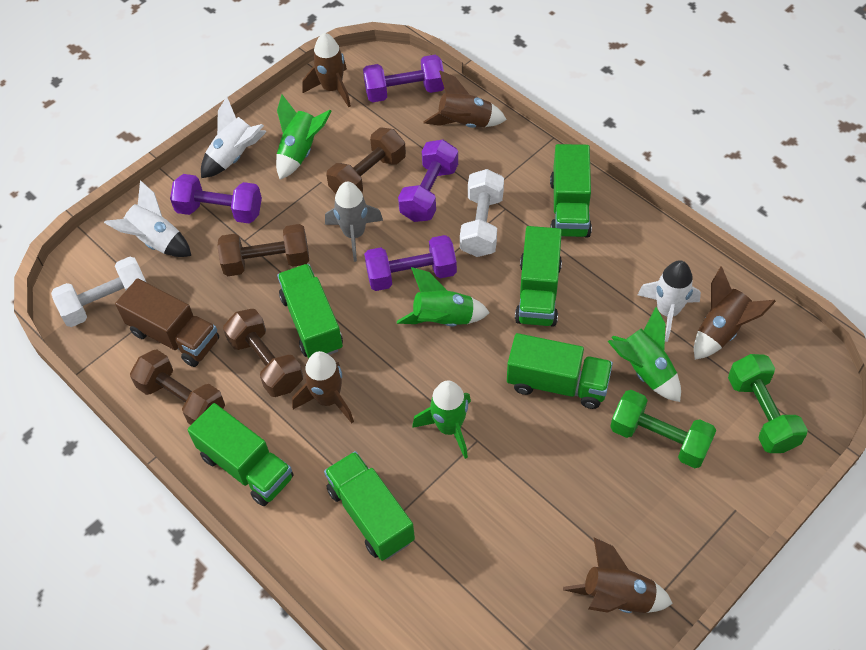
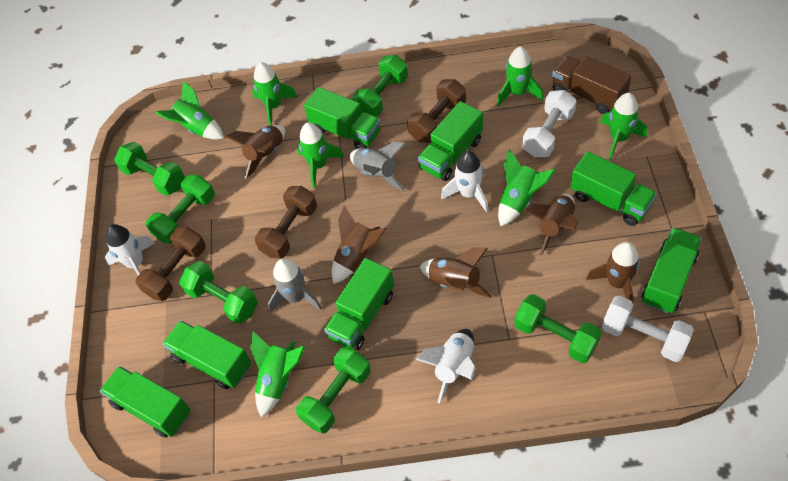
brown dumbbell: 4 -> 3
green dumbbell: 2 -> 6
green rocket: 4 -> 7
green truck: 6 -> 7
grey rocket: 1 -> 2
purple dumbbell: 4 -> 0

